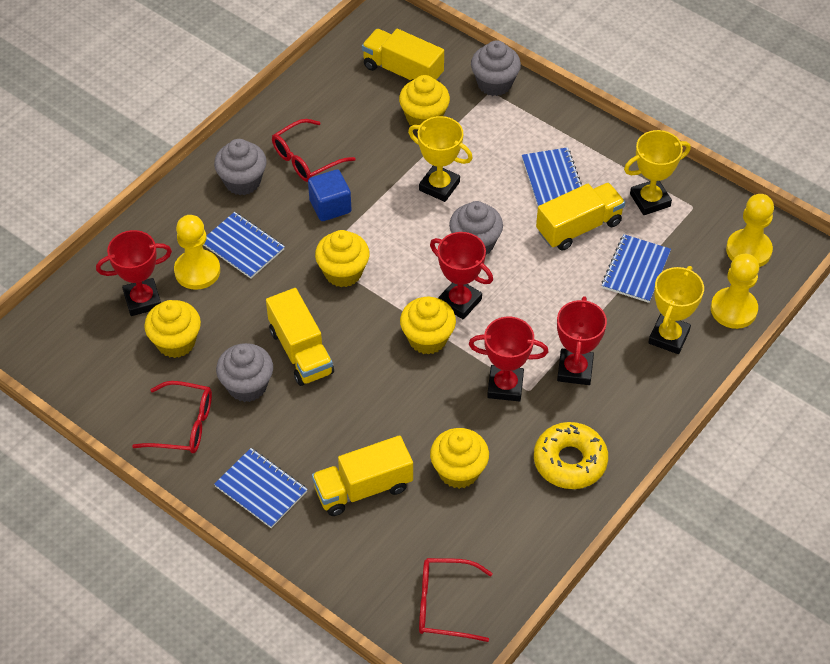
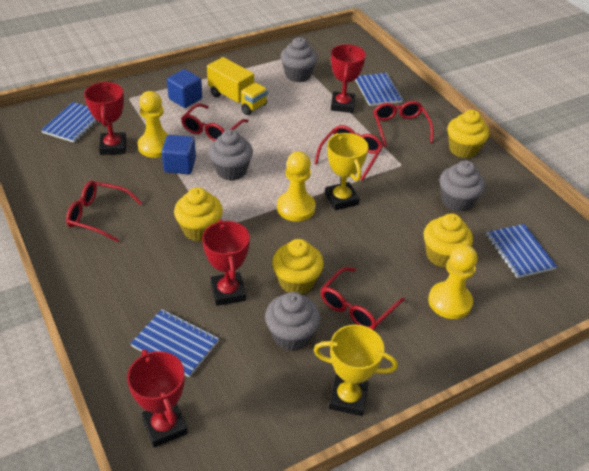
blue cube: 1 -> 2
red glasses: 3 -> 5
yellow cupcake: 5 -> 4
yellow donut: 1 -> 0
yellow trophy: 3 -> 2
yellow truck: 4 -> 1

